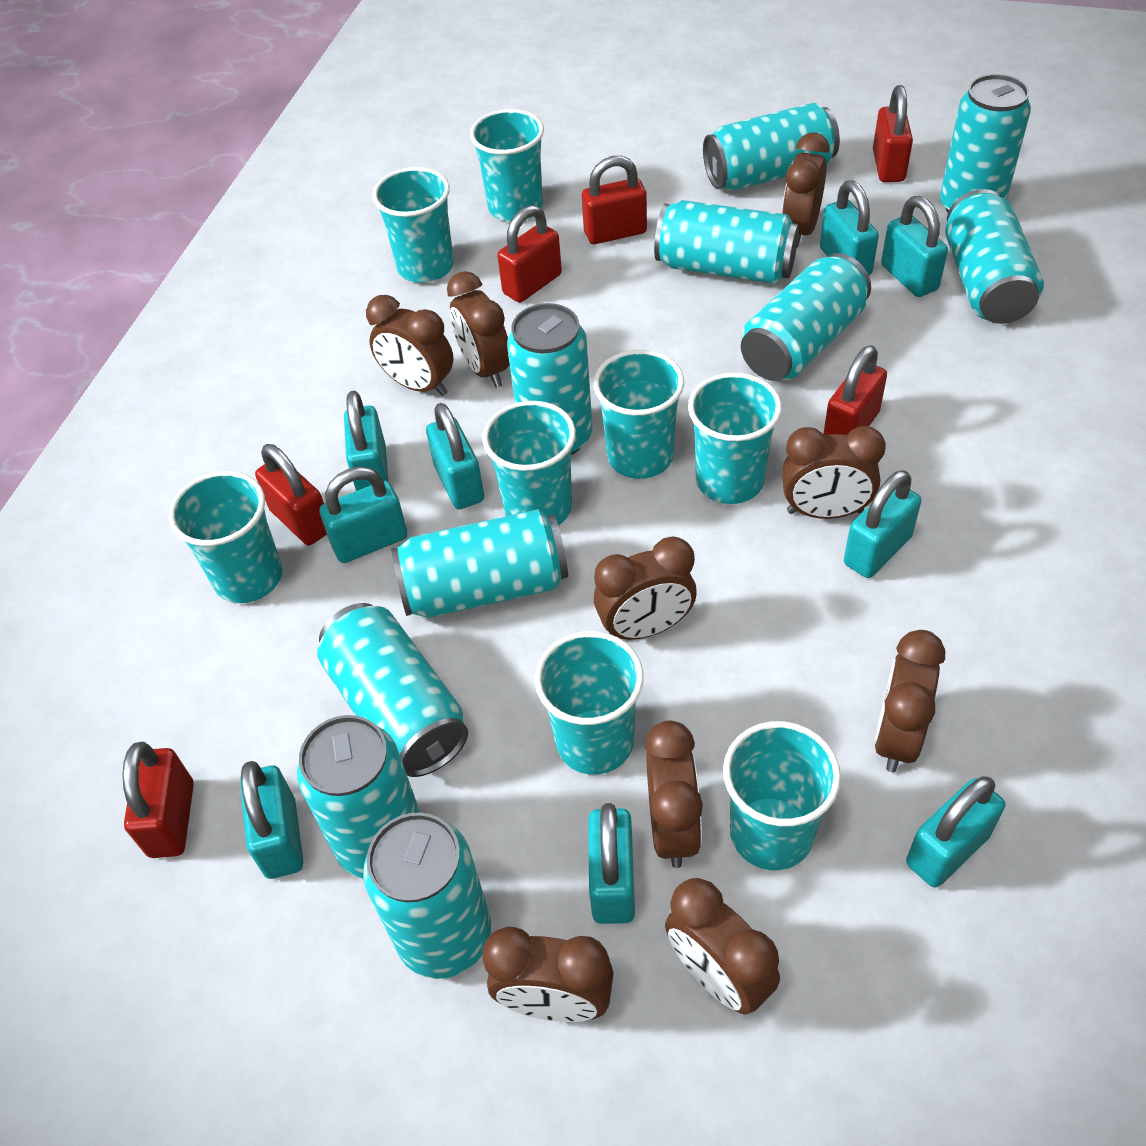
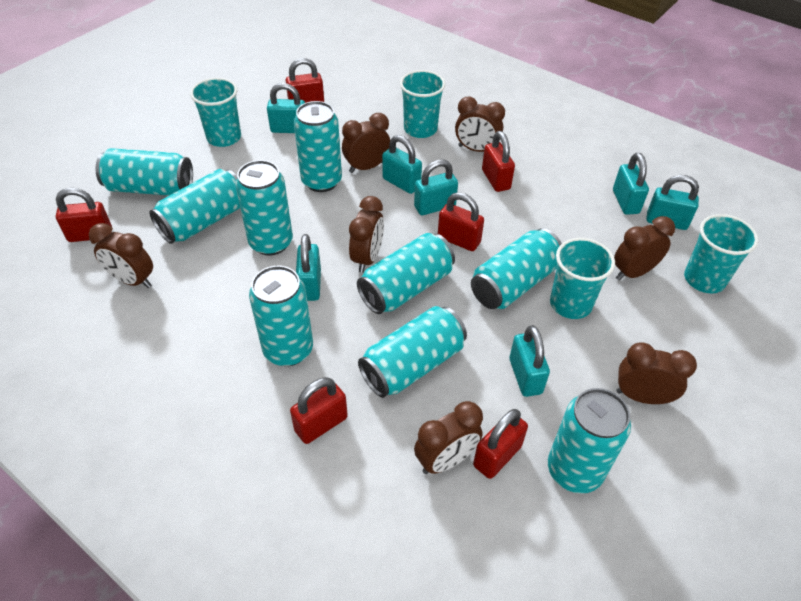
brown clock: 9 -> 7
turquoise can: 10 -> 9
turquoise cup: 8 -> 4
turquoise padlock: 9 -> 7

